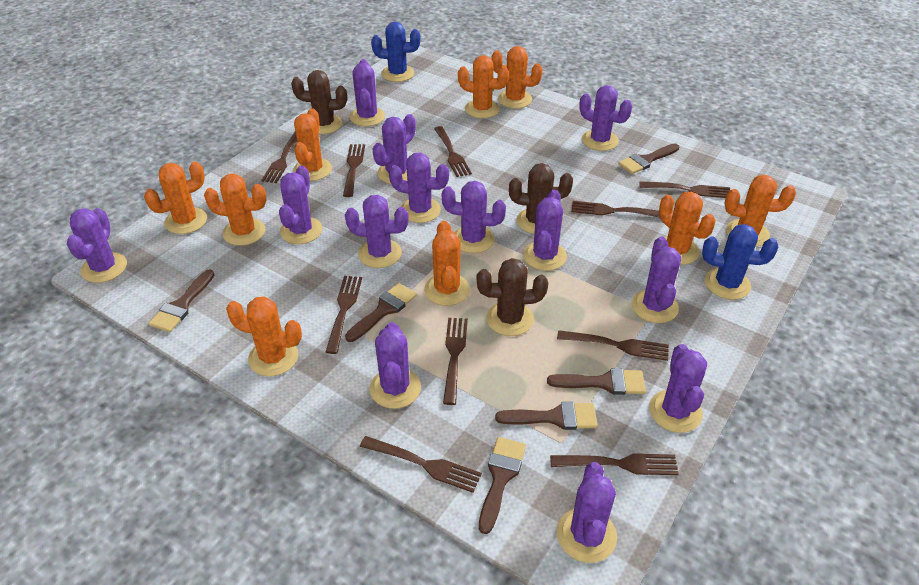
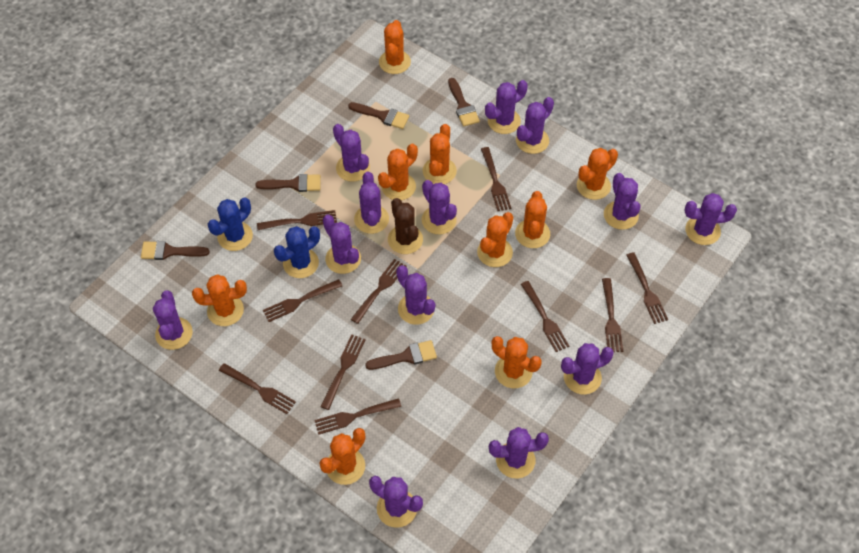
brown brush: 6 -> 5
brown cactus: 3 -> 1

